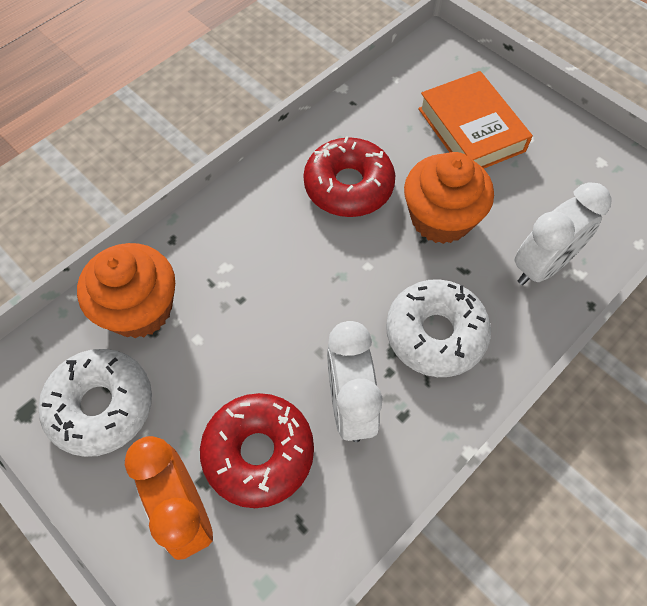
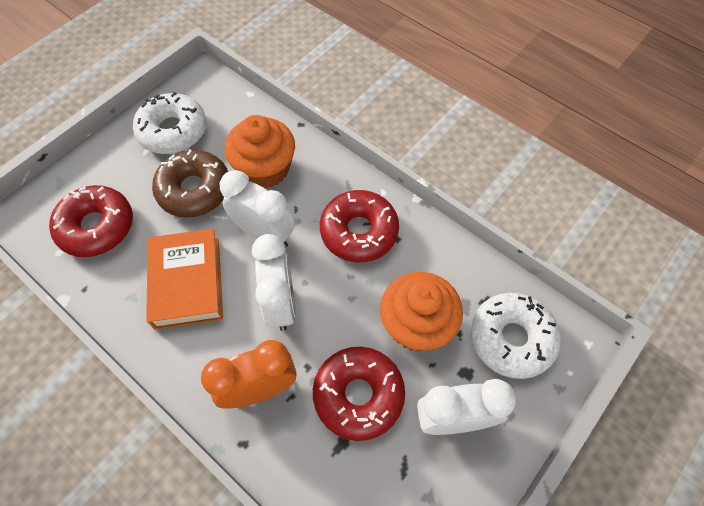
brown donut: 0 -> 1
red donut: 2 -> 3
white clock: 2 -> 3

